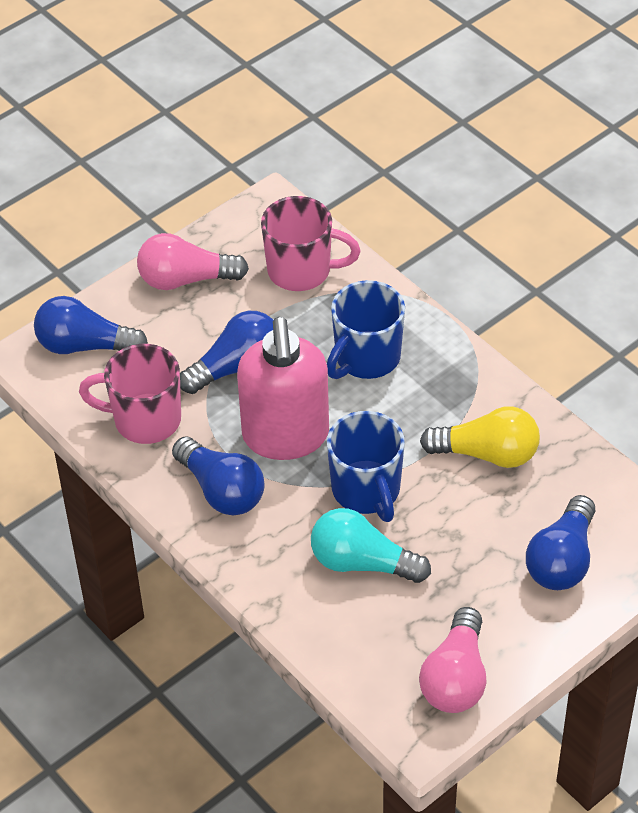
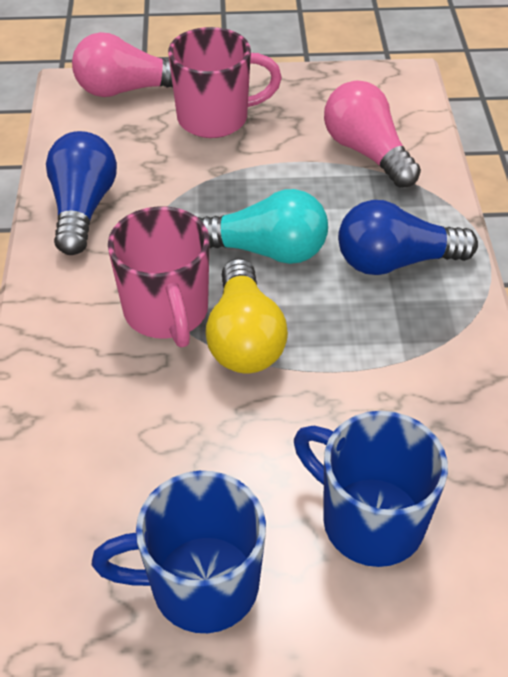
blue light bulb: 4 -> 2
pink soap dispenser: 1 -> 0

